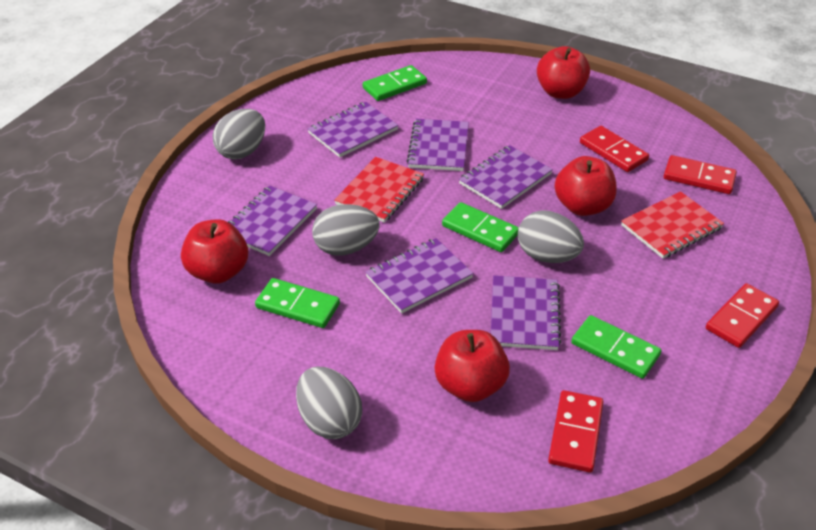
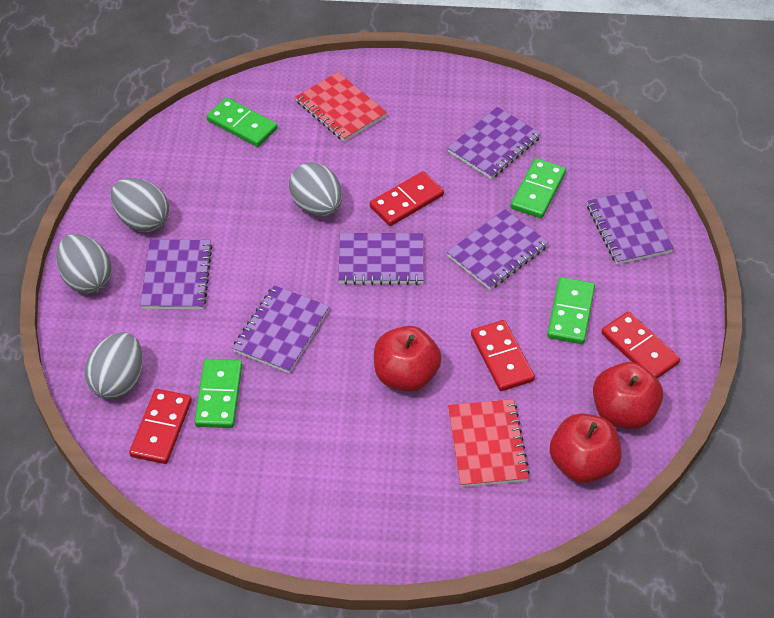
red apple: 4 -> 3

